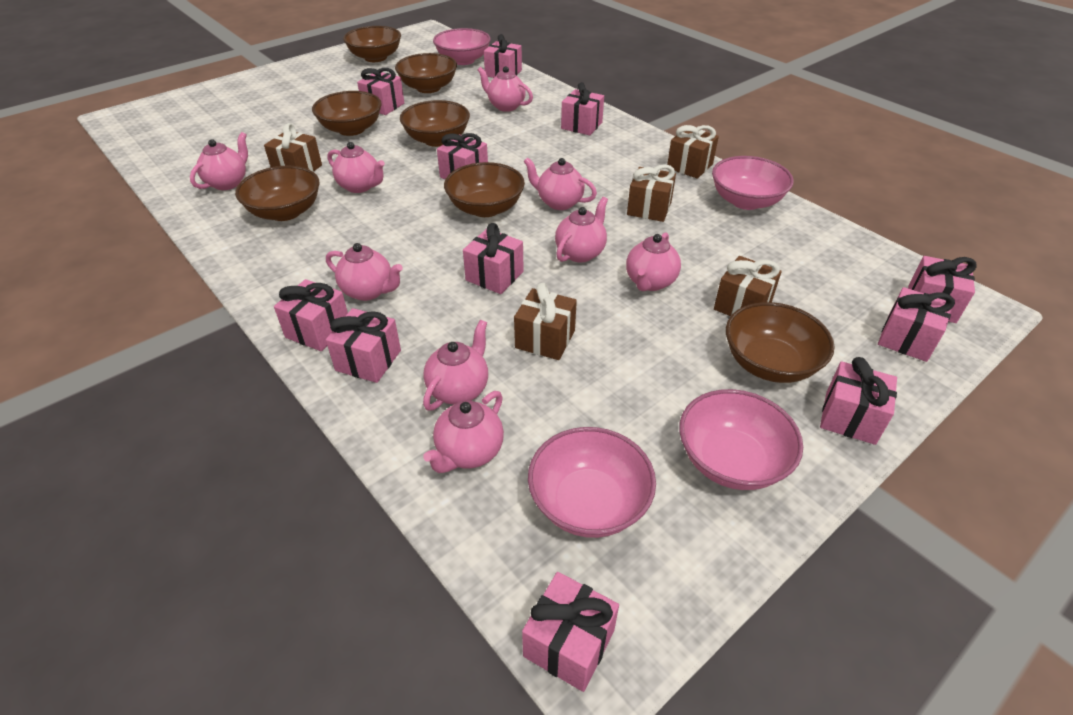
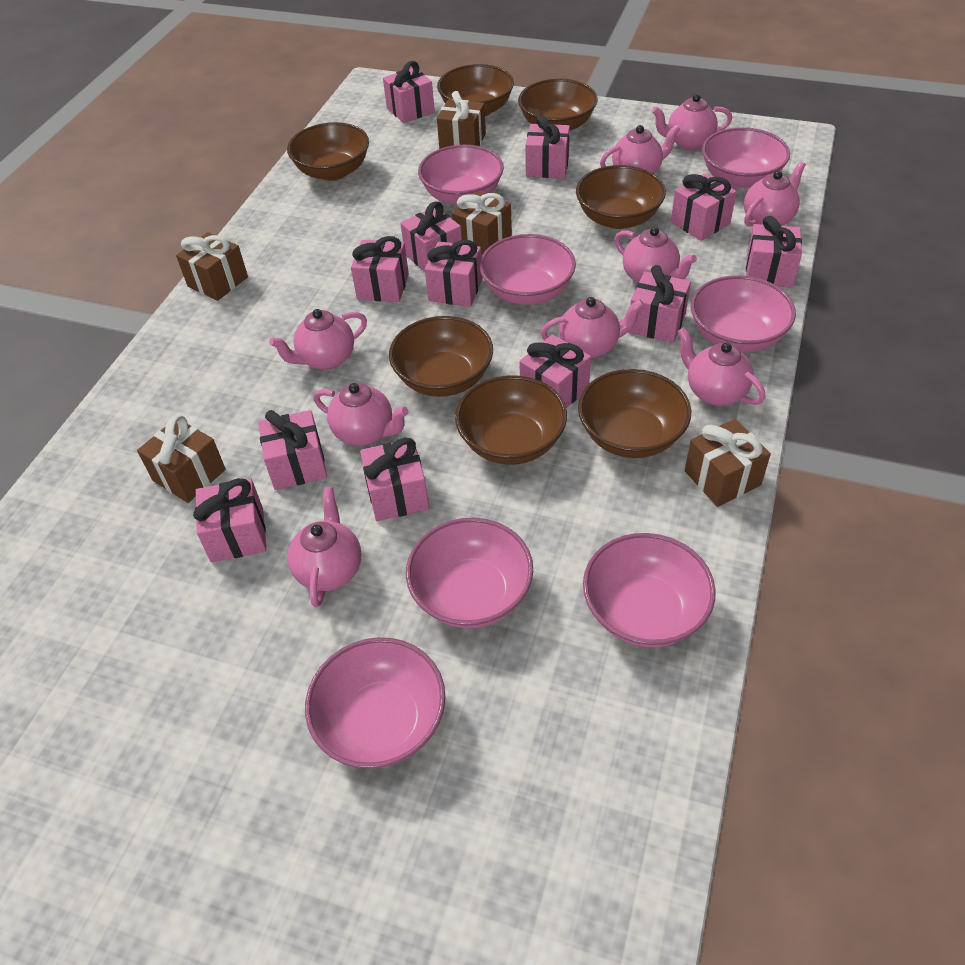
pink bowl: 4 -> 7
pink gift: 11 -> 12

